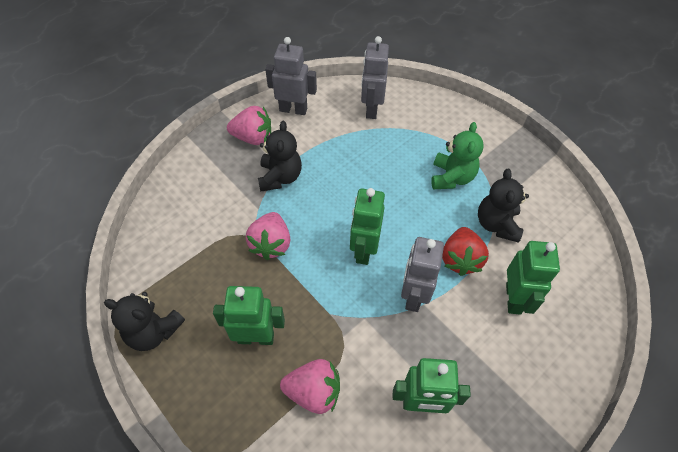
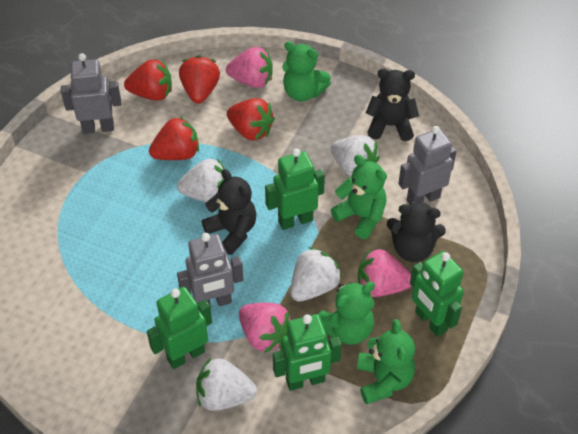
green teddy bear: 1 -> 4
red strawberry: 1 -> 4
white strawberry: 0 -> 4

